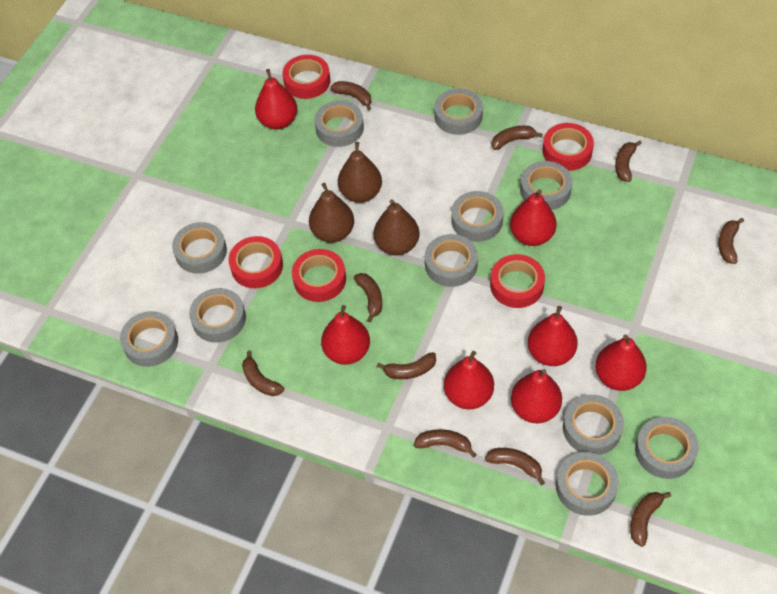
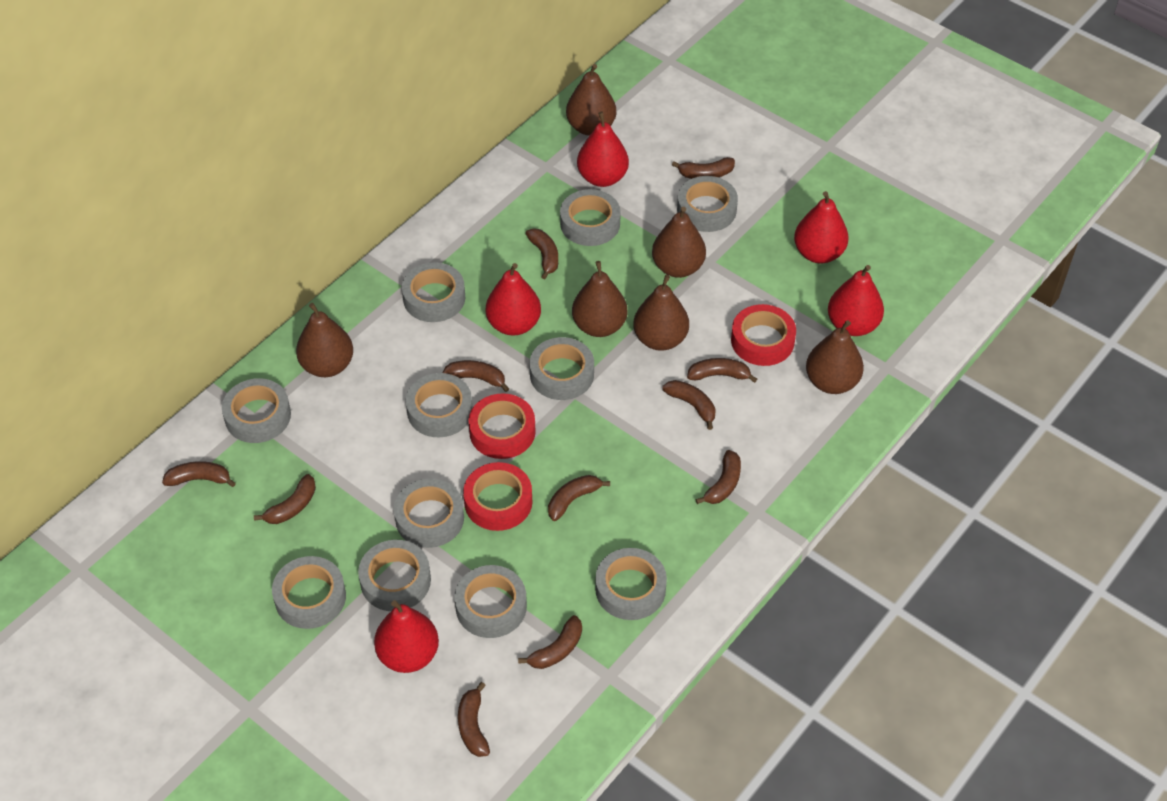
brown banana: 10 -> 11
brown pear: 3 -> 6
red pear: 7 -> 5
red tape: 5 -> 3

